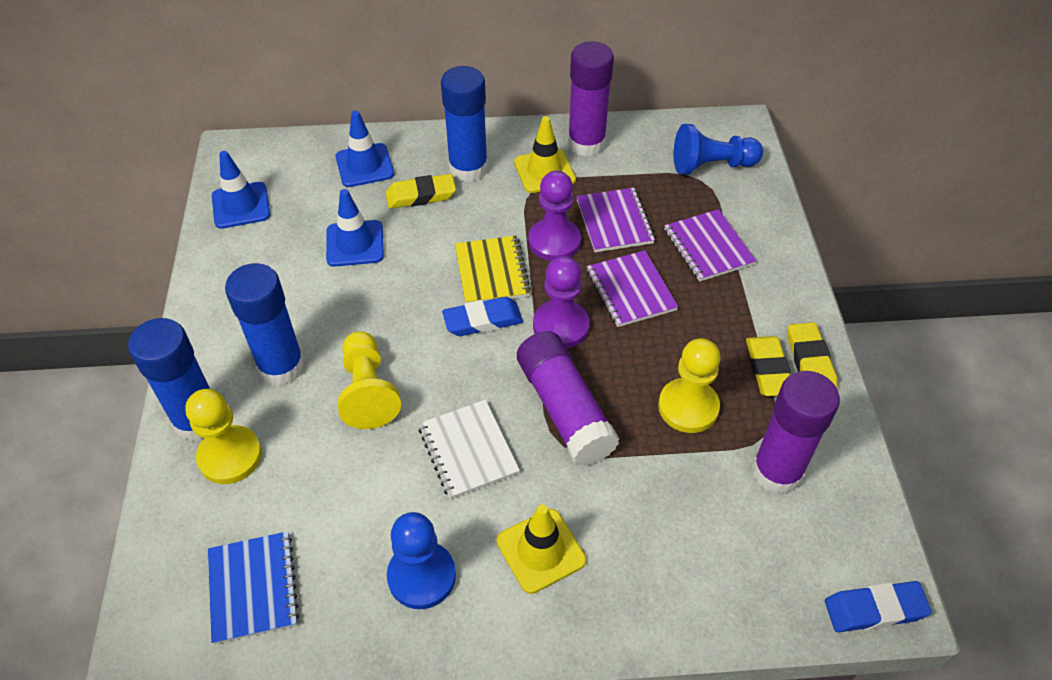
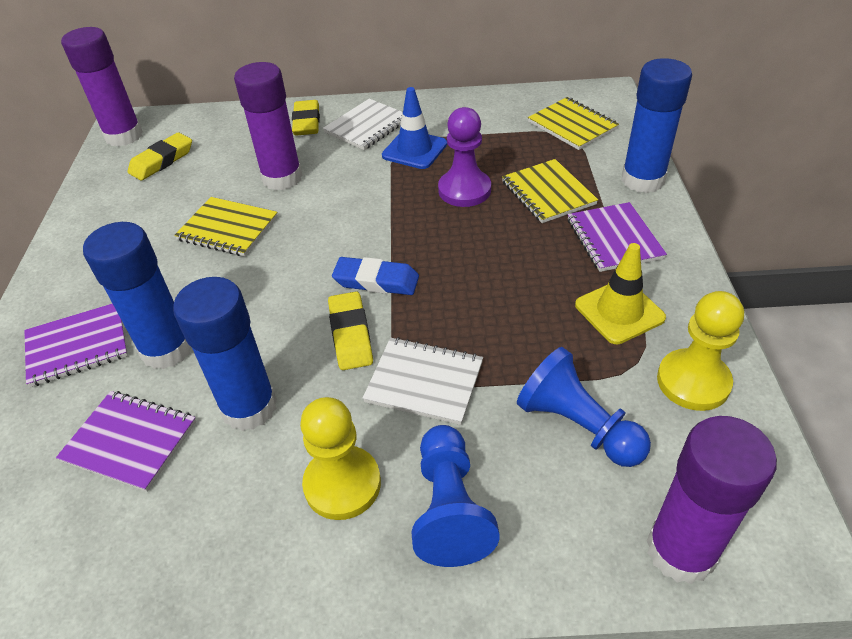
blue eraser: 2 -> 1
blue notebook: 1 -> 0
blue traffic cone: 3 -> 1
purple pawn: 2 -> 1
white notebook: 1 -> 2
yellow notebook: 1 -> 3
yellow pawn: 3 -> 2
yellow traffic cone: 2 -> 1

